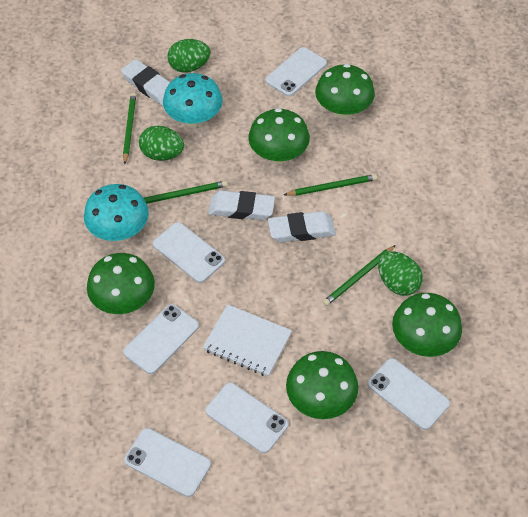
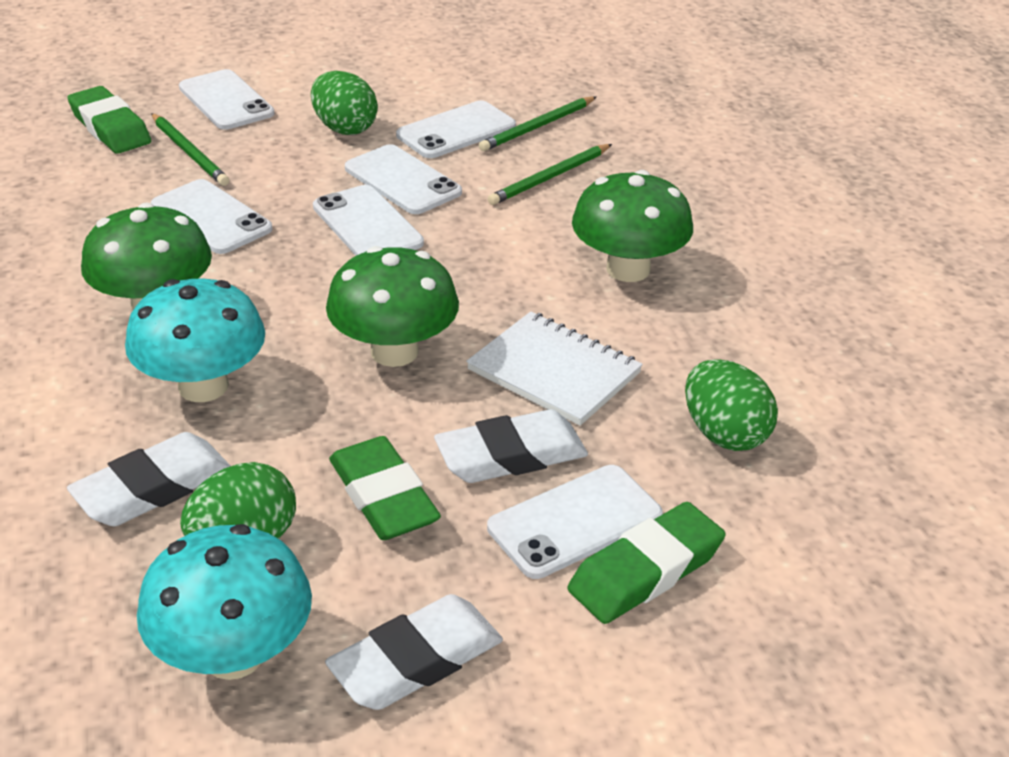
green eraser: 0 -> 3
green mushroom: 5 -> 3
green pencil: 4 -> 3

